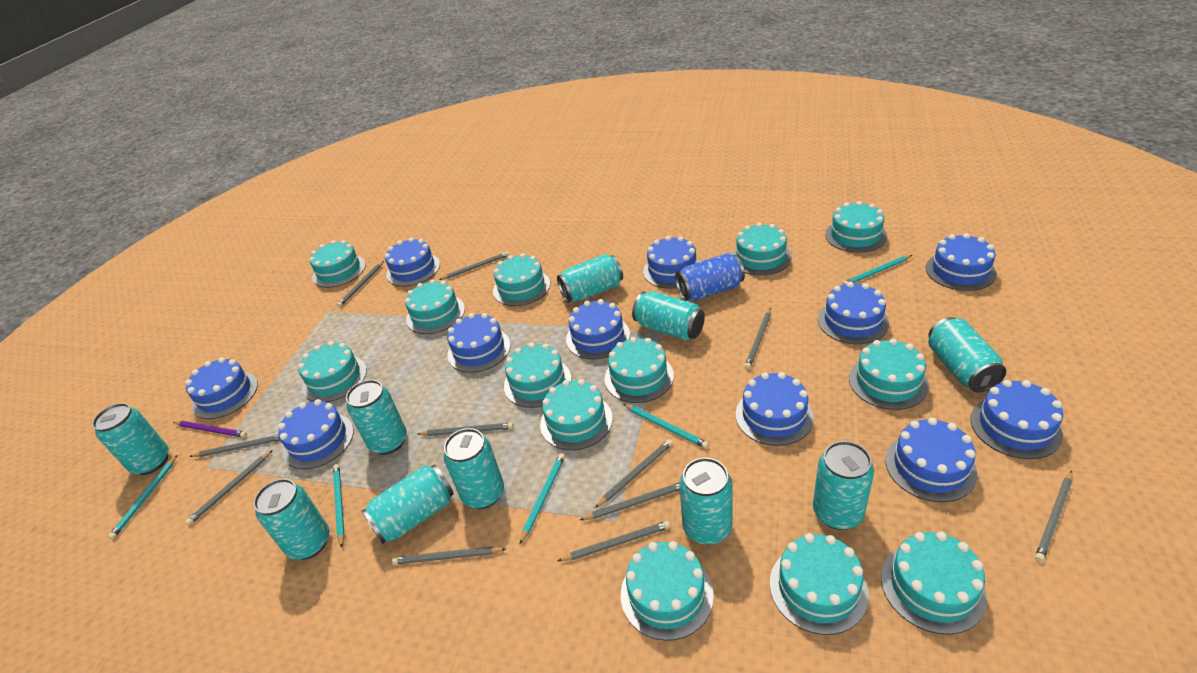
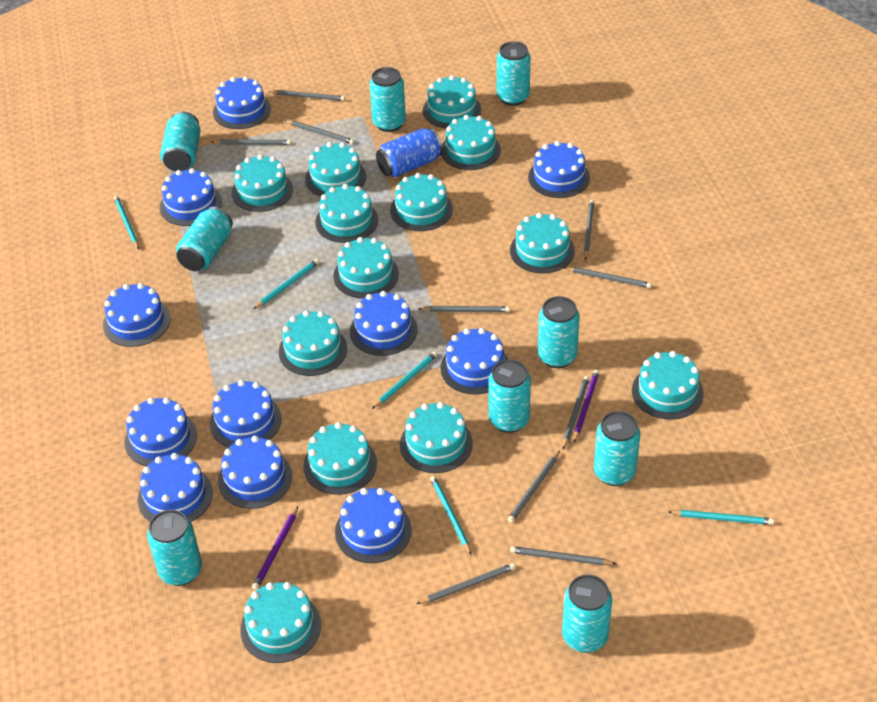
grey pencil: 11 -> 10
purple pencil: 1 -> 2
turquoise can: 10 -> 9

